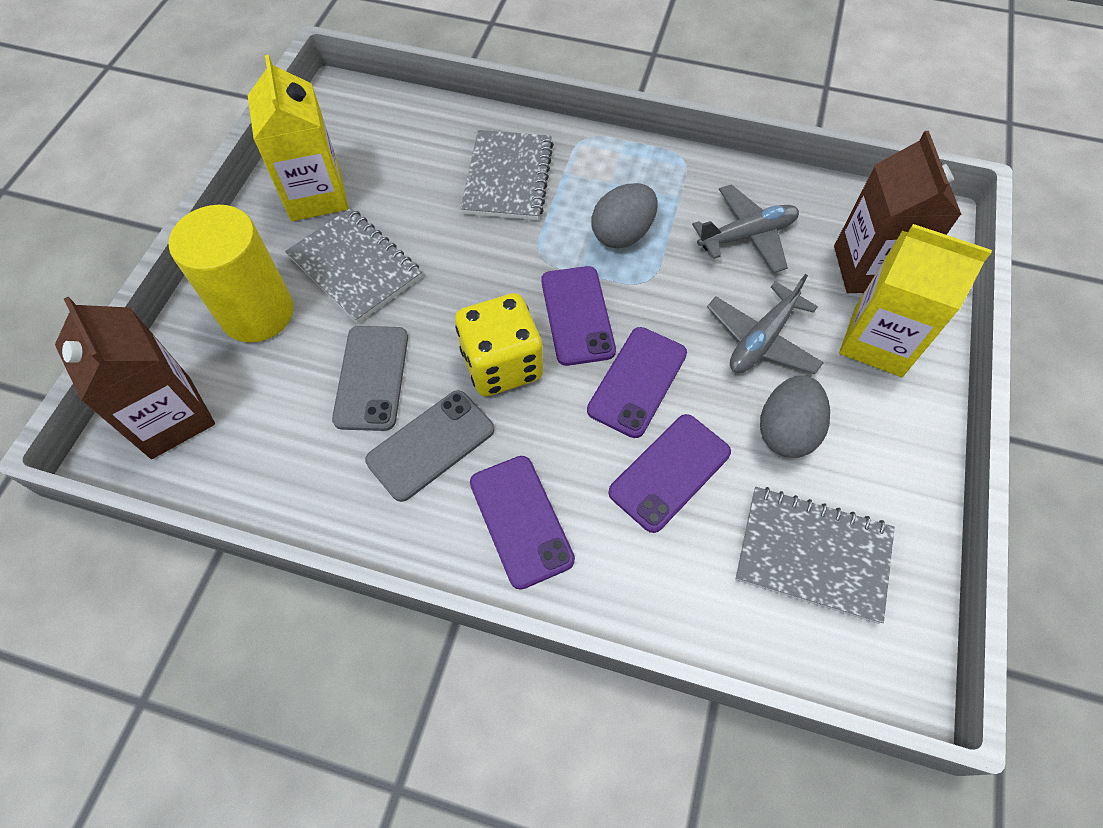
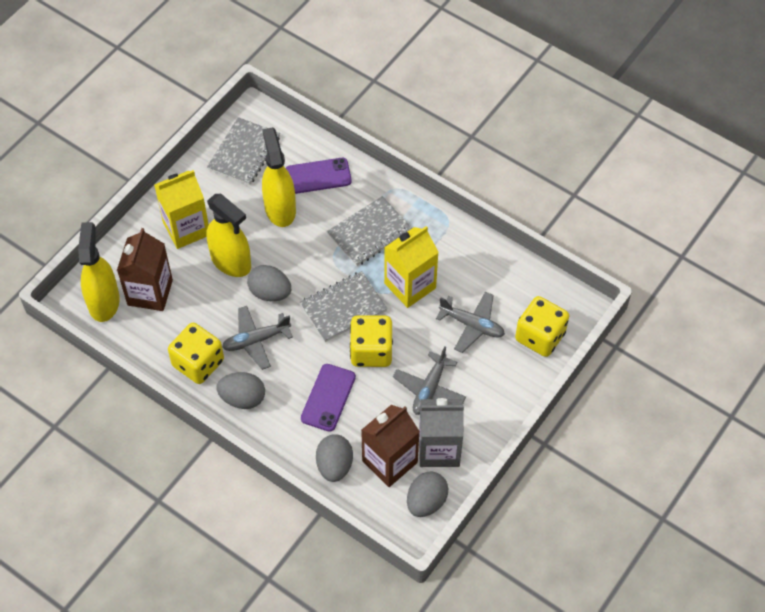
grey carton: 0 -> 1
grey egg: 2 -> 4
grey phone: 2 -> 0
grey plane: 2 -> 3
purple phone: 4 -> 2
yellow cylinder: 1 -> 0
yellow dice: 1 -> 3
yellow spray bottle: 0 -> 3

